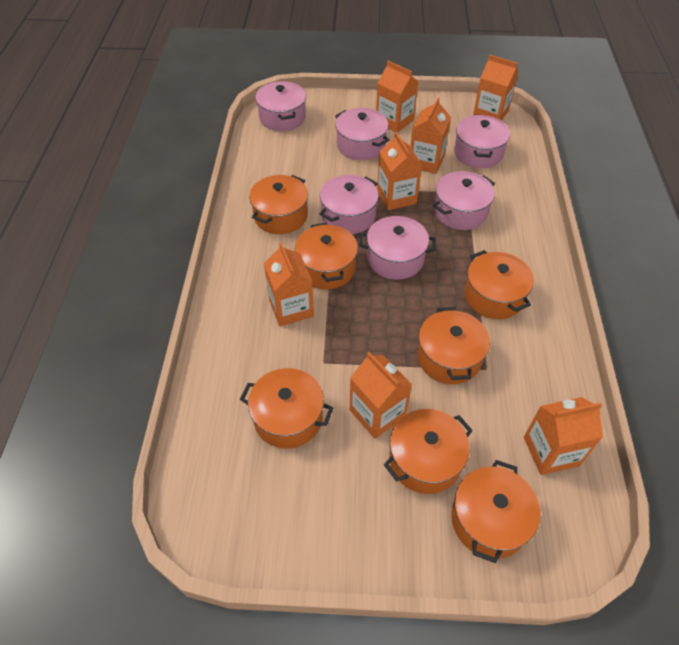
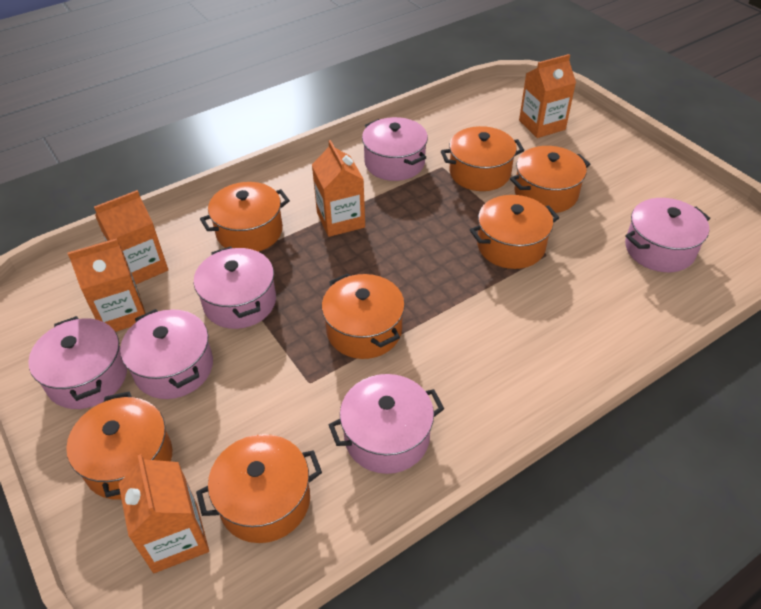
orange carton: 7 -> 5

